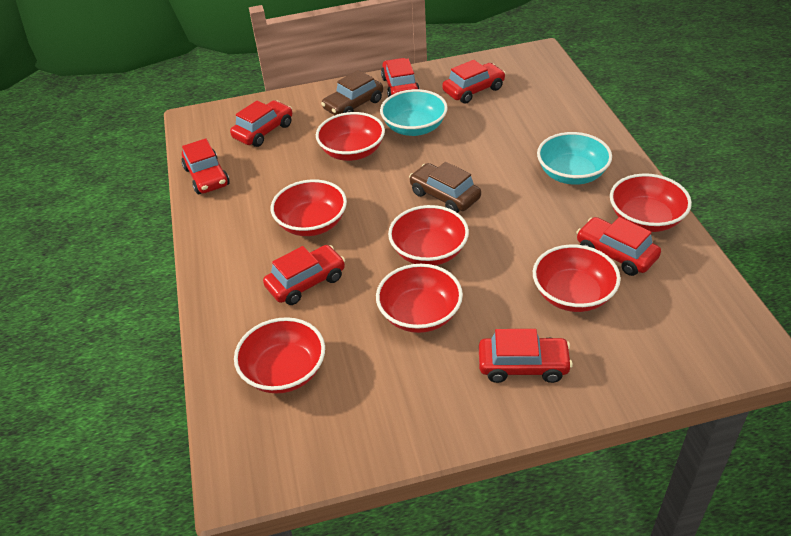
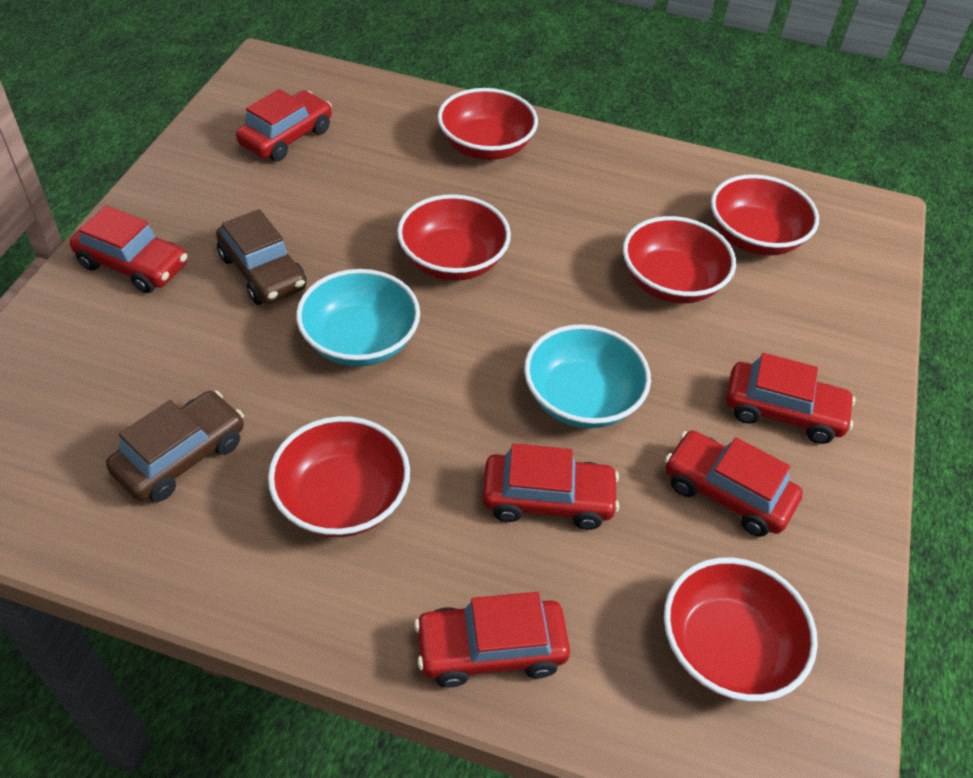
red bowl: 7 -> 6
red car: 7 -> 6

